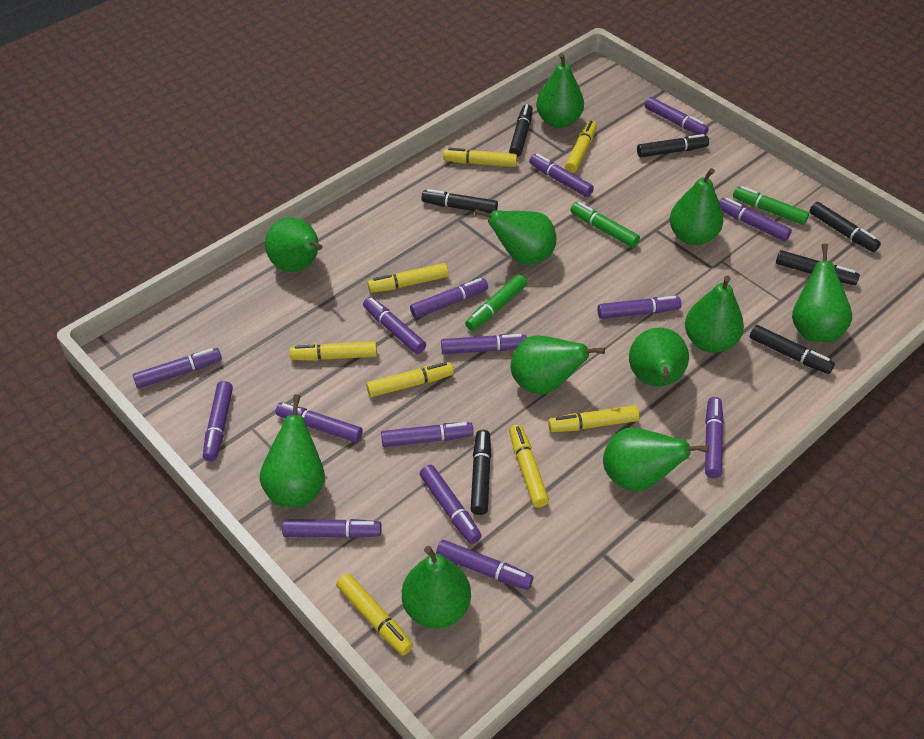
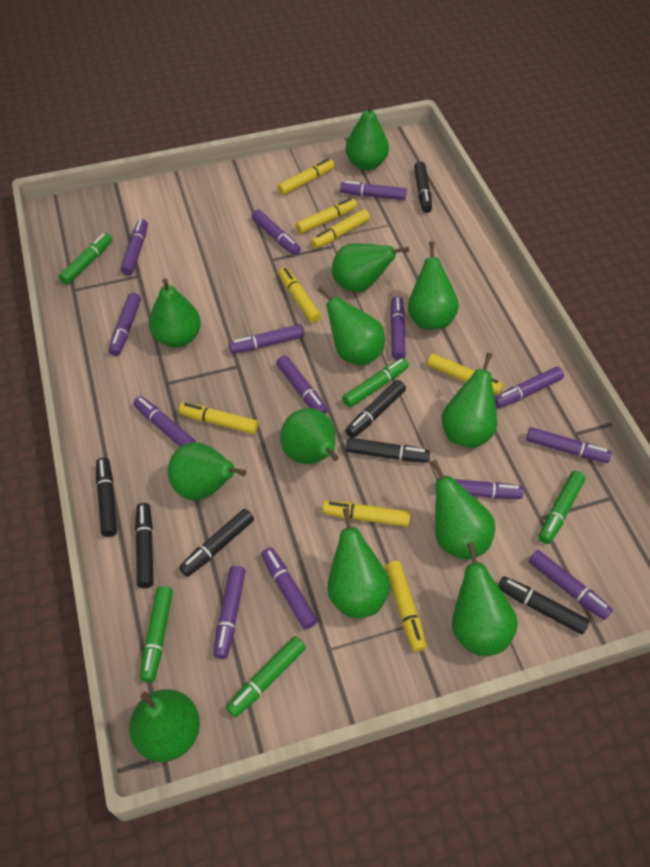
green marker: 3 -> 5
green pear: 11 -> 12
purple marker: 15 -> 14

